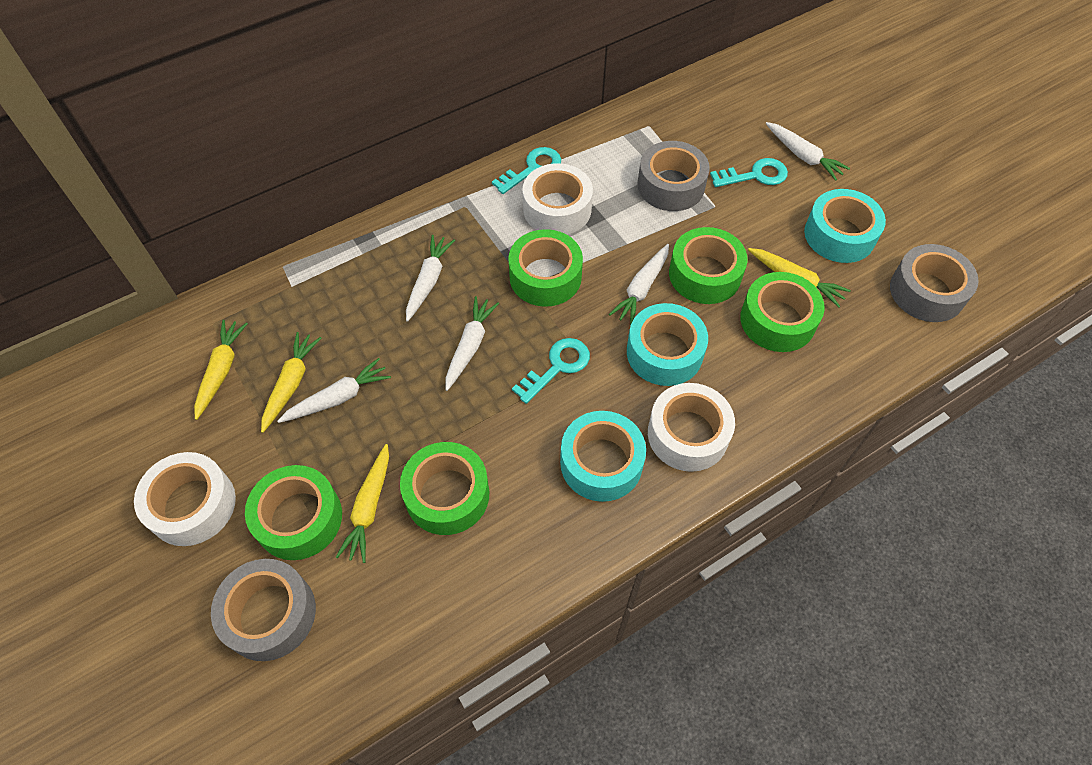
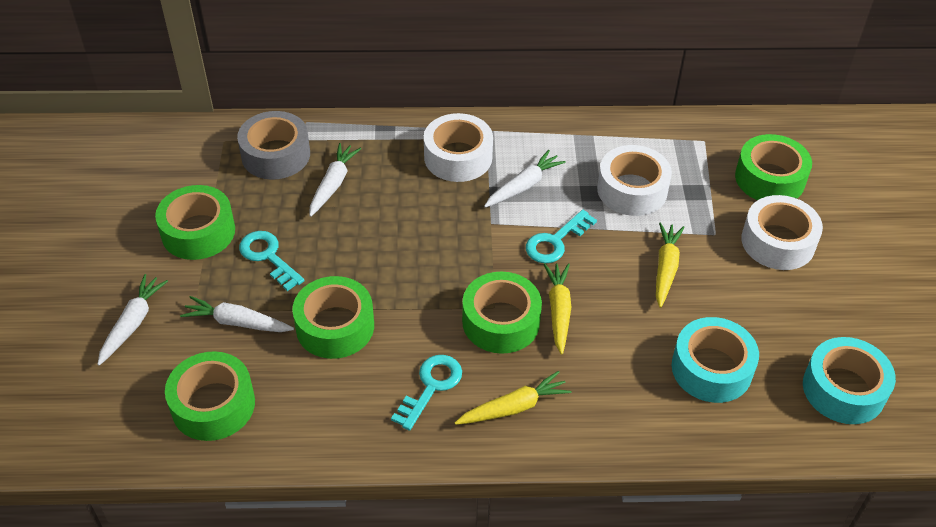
grey tape: 3 -> 1
turquoise tape: 3 -> 2
white carrot: 5 -> 4
yellow carrot: 4 -> 3

